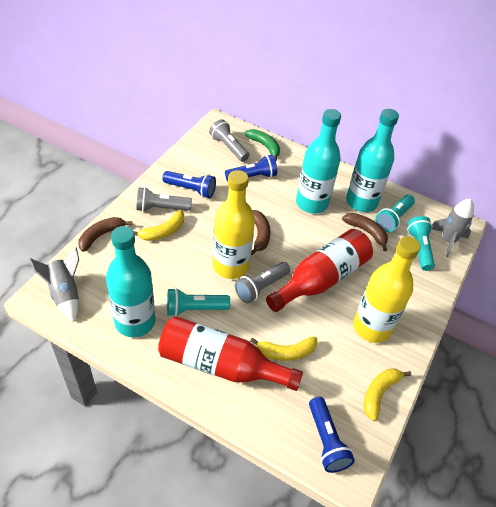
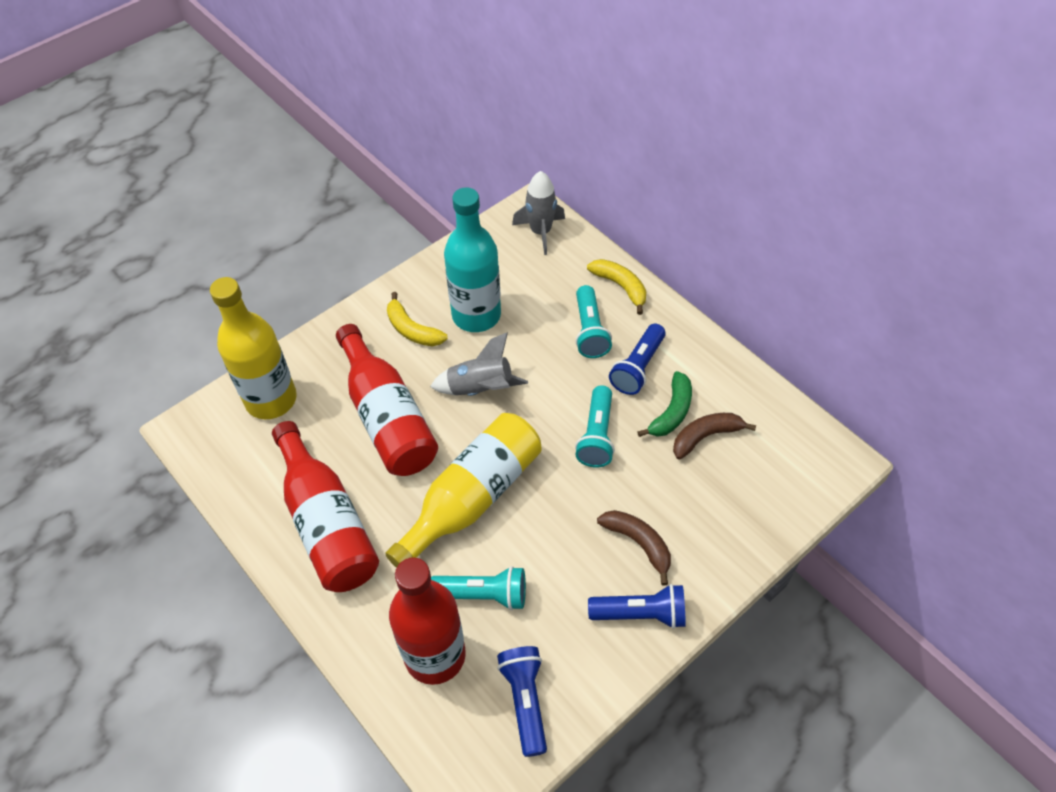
brown banana: 3 -> 2
grey flashlight: 3 -> 0
red bottle: 2 -> 3
turquoise bottle: 3 -> 1
yellow banana: 3 -> 2

